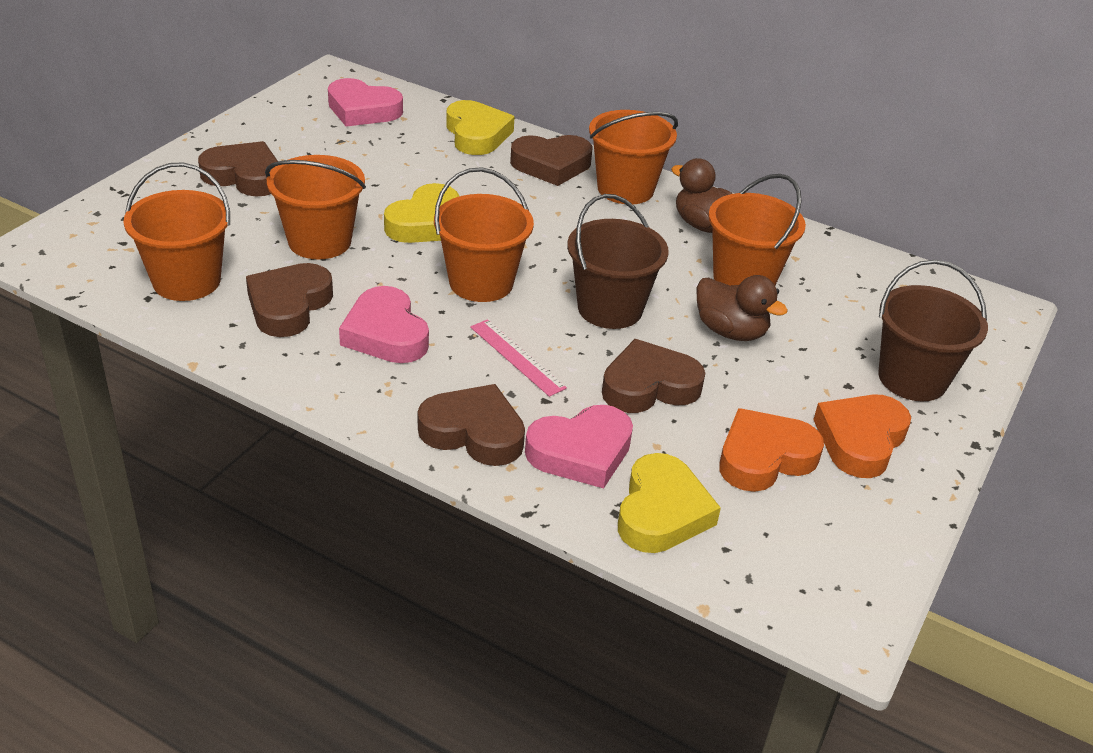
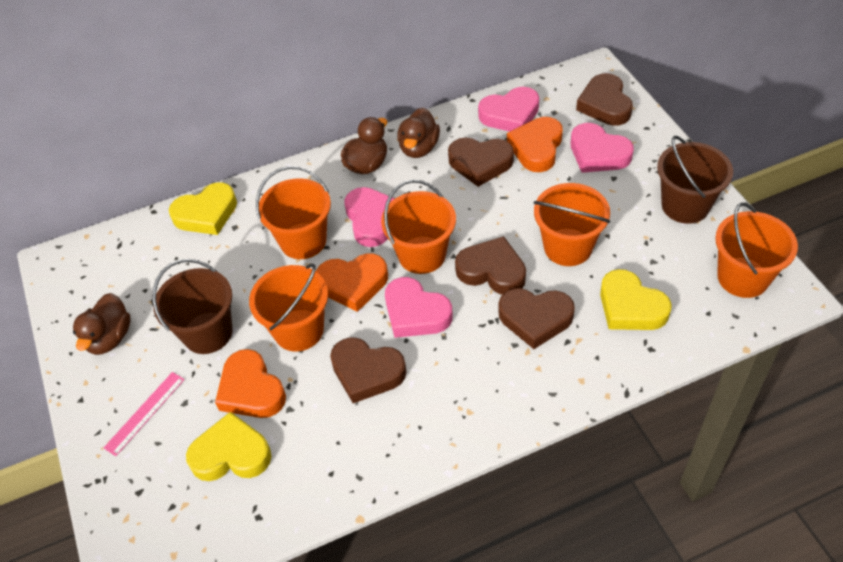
brown duck: 2 -> 3
orange heart: 2 -> 3
pink heart: 3 -> 4

